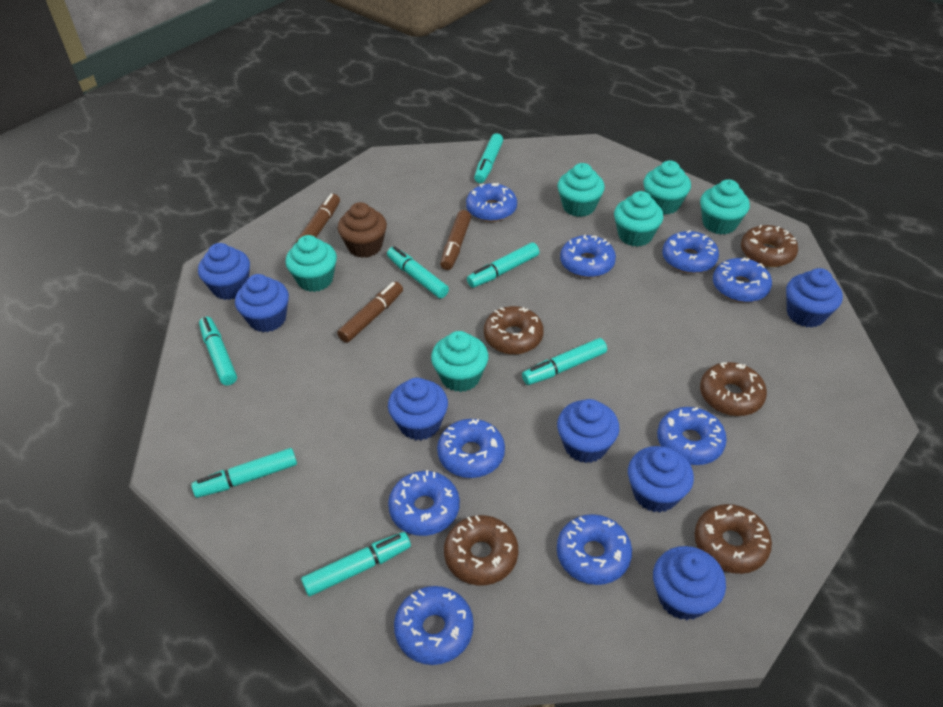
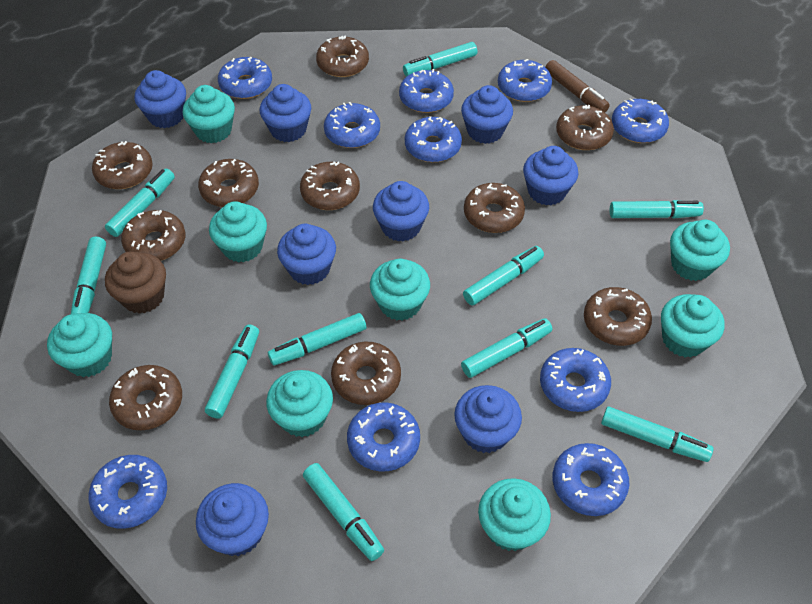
blue cupcake: 7 -> 8
blue donut: 9 -> 10
brown donut: 5 -> 10
brown marker: 3 -> 1
turquoise cupcake: 6 -> 8
turquoise marker: 7 -> 10

